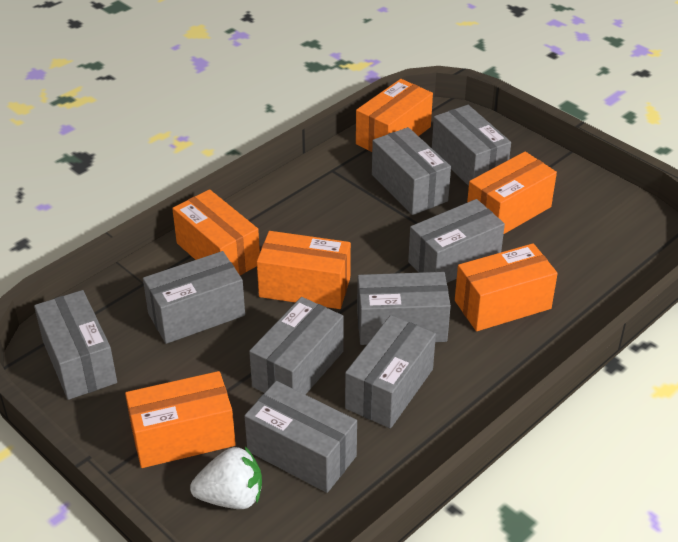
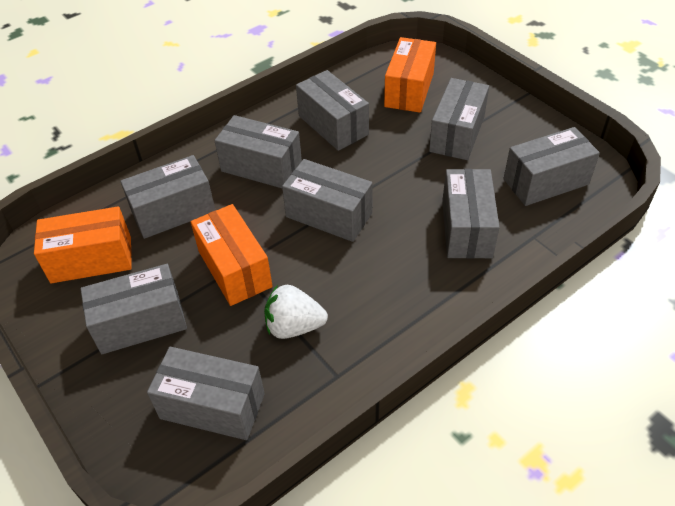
orange box: 6 -> 3

